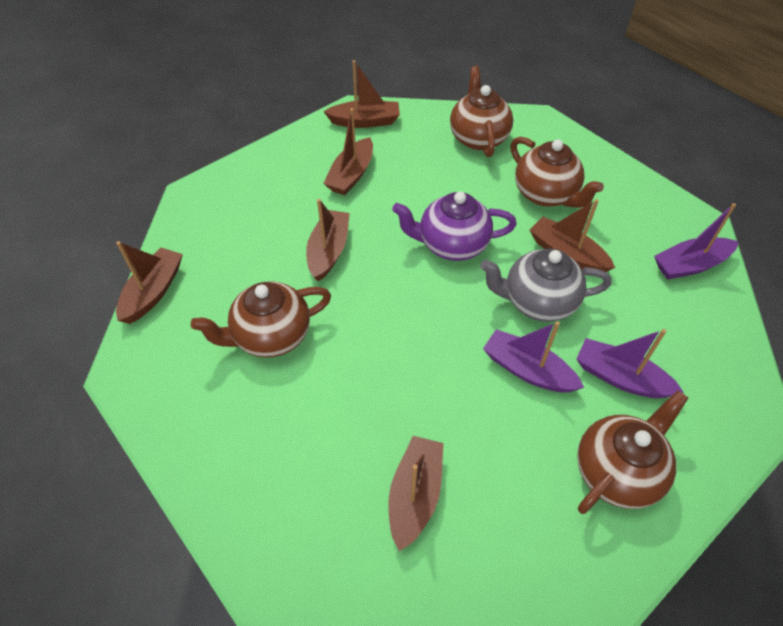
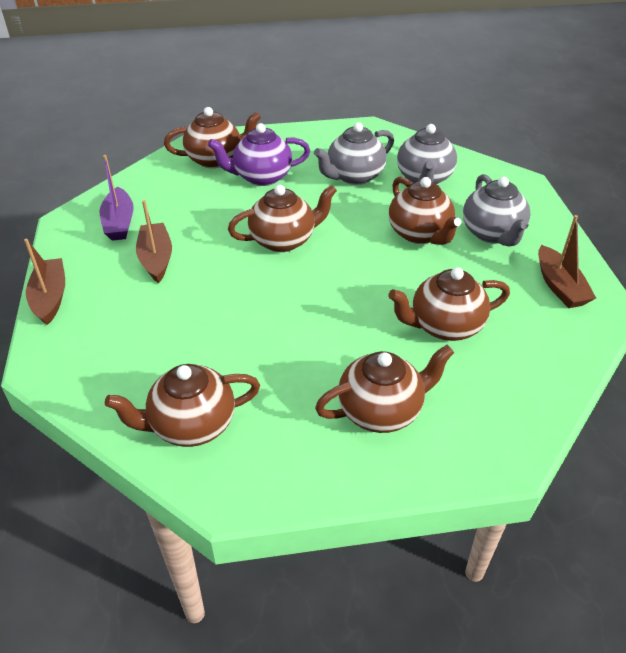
brown boat: 6 -> 3
brown teapot: 4 -> 6
grey teapot: 1 -> 3
purple boat: 3 -> 1

